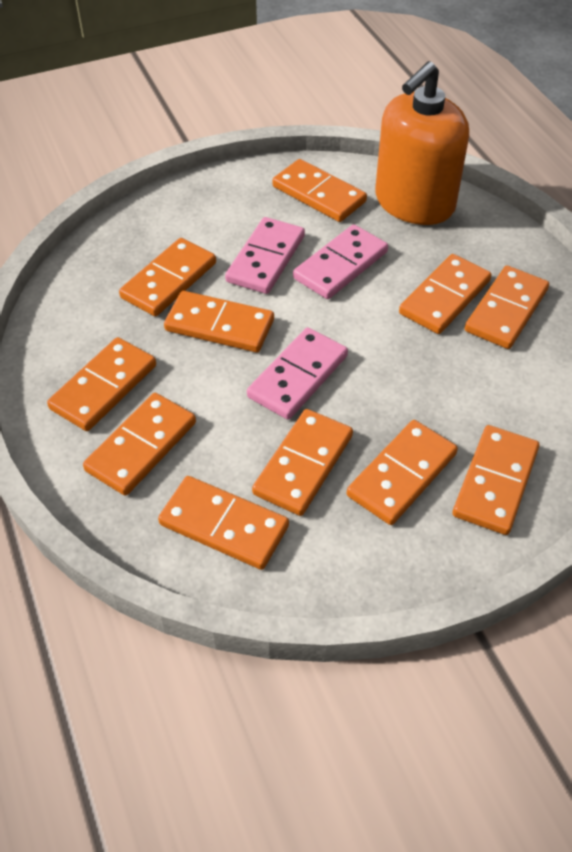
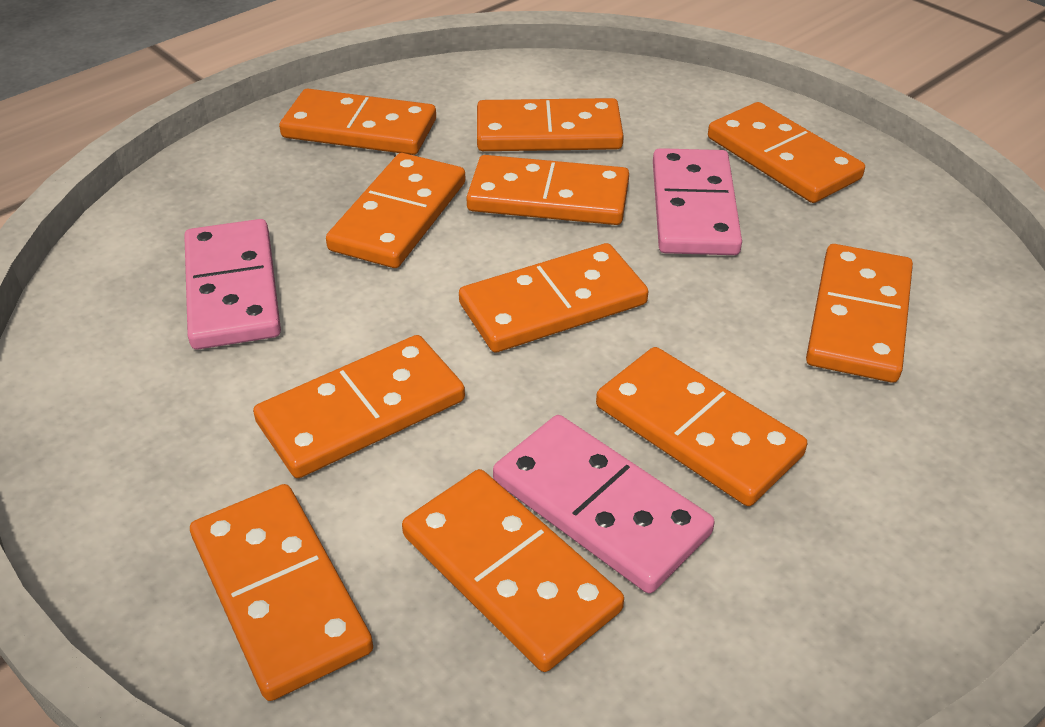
orange soap dispenser: 1 -> 0

